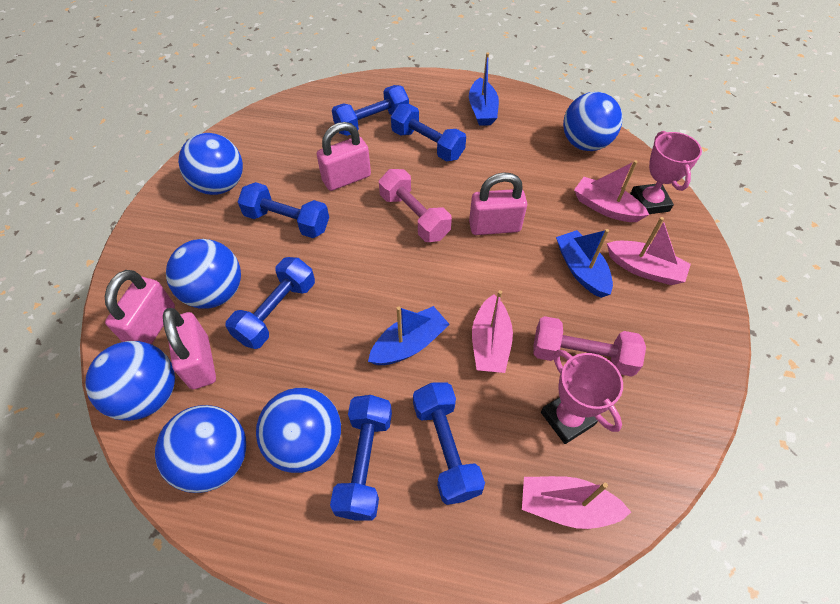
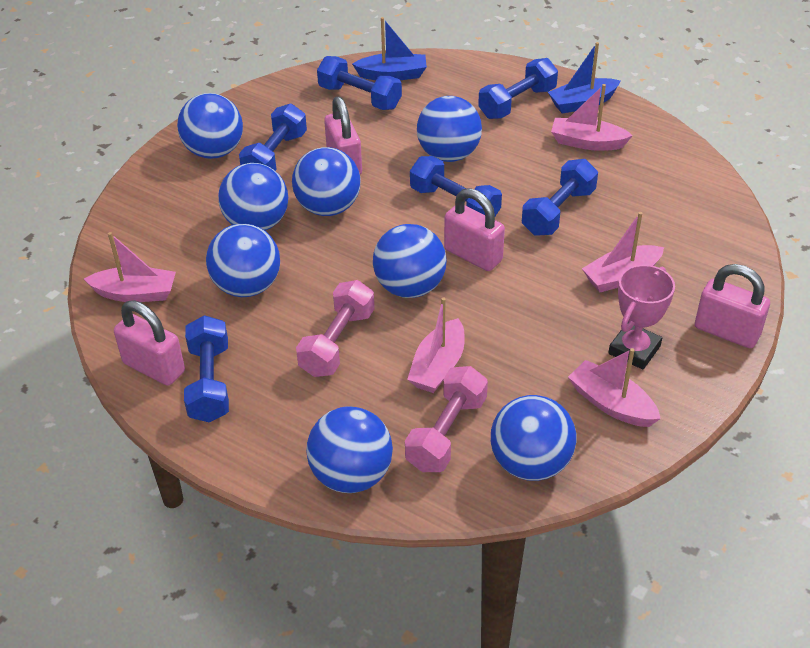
blue ball: 6 -> 8
blue boat: 3 -> 2
pink boat: 4 -> 5
pink trophy: 2 -> 1

